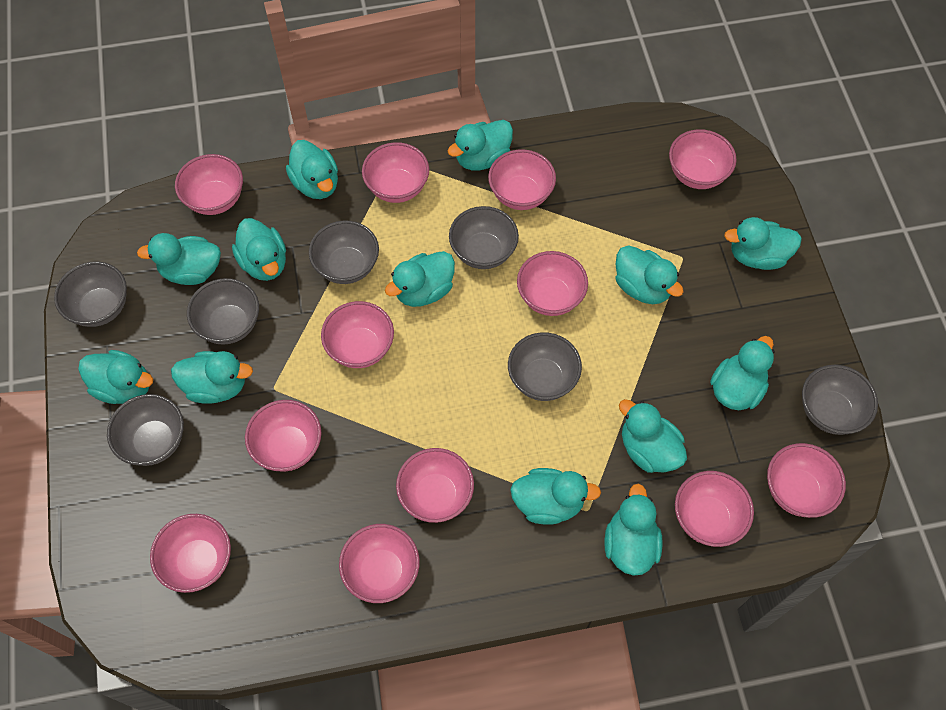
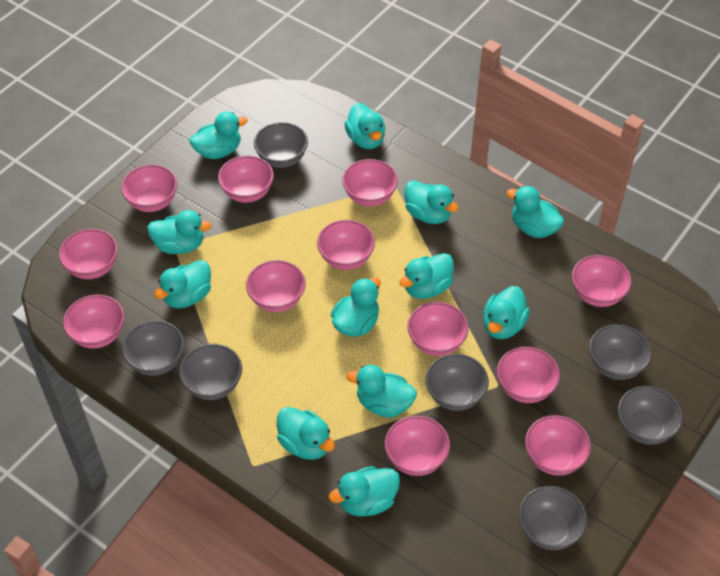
turquoise duck: 13 -> 12

